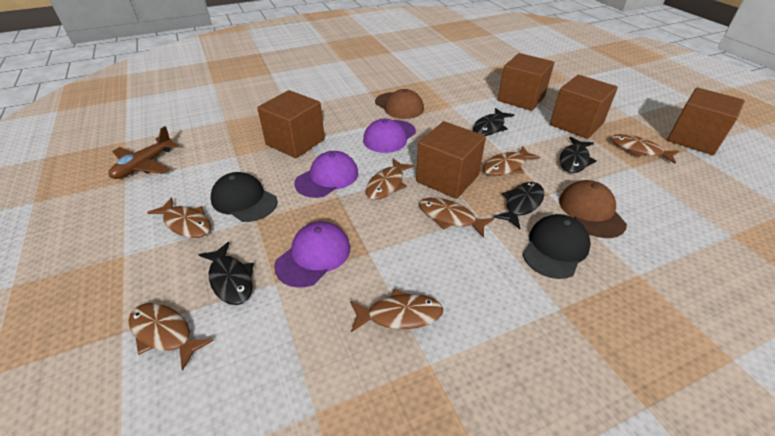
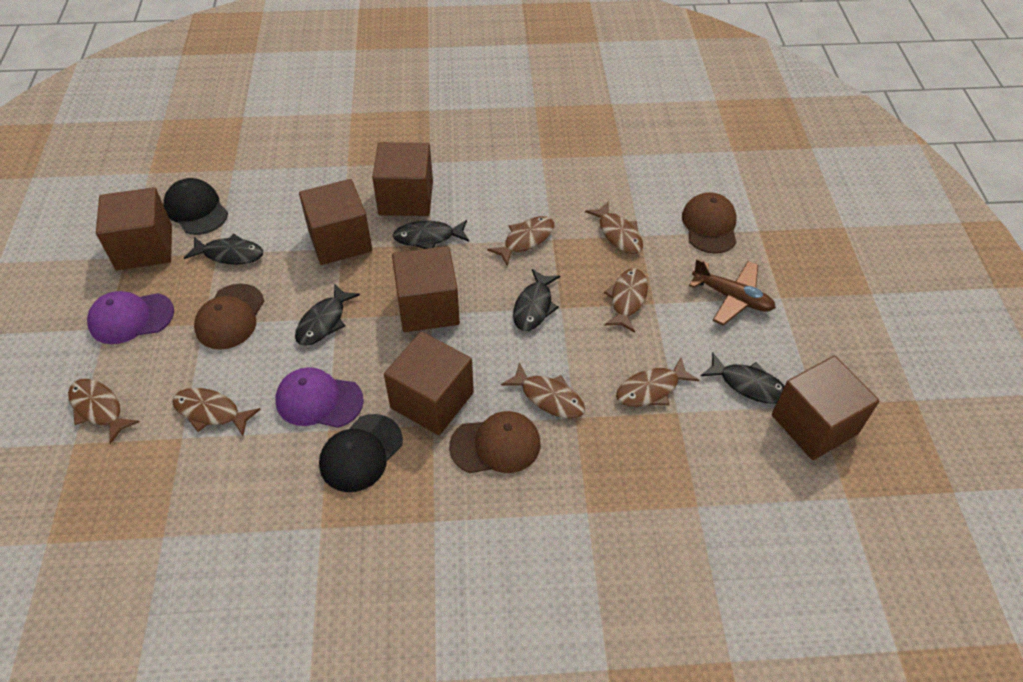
black fish: 4 -> 5
brown cap: 2 -> 3
brown cube: 5 -> 6
purple cap: 3 -> 2

